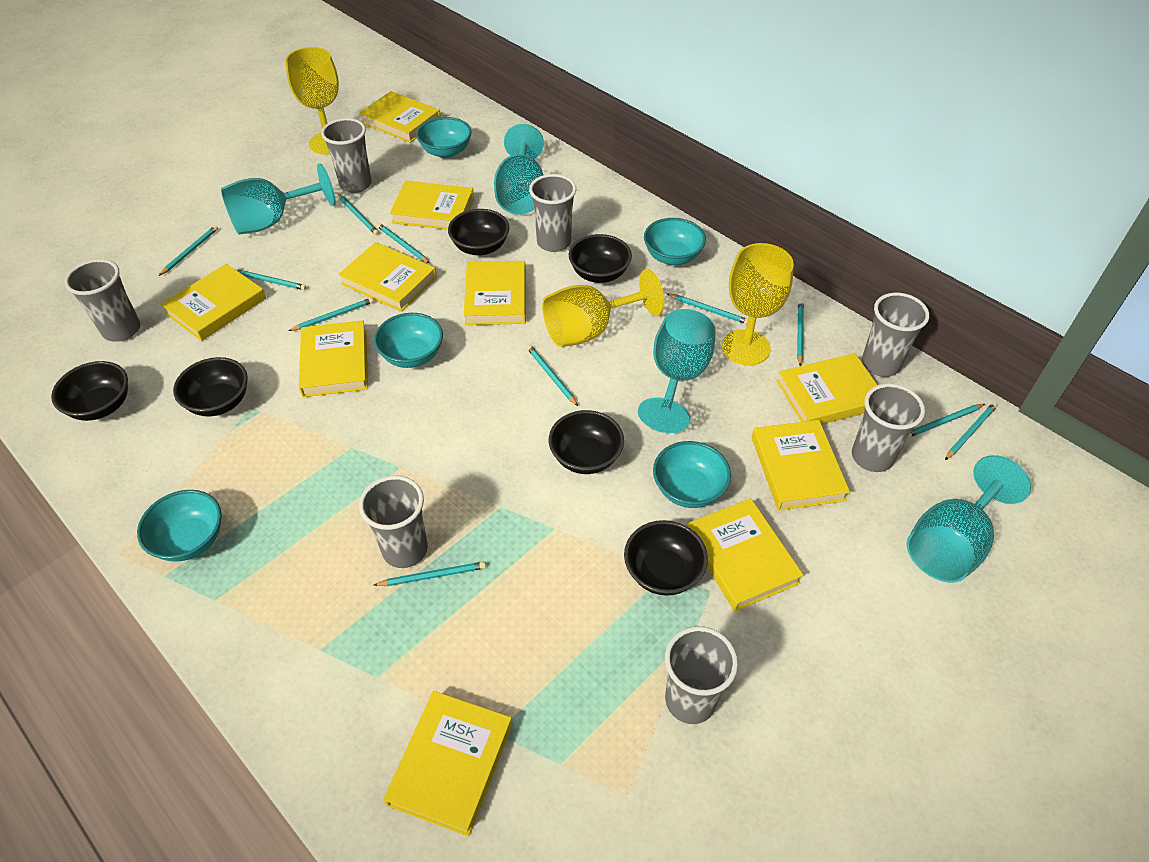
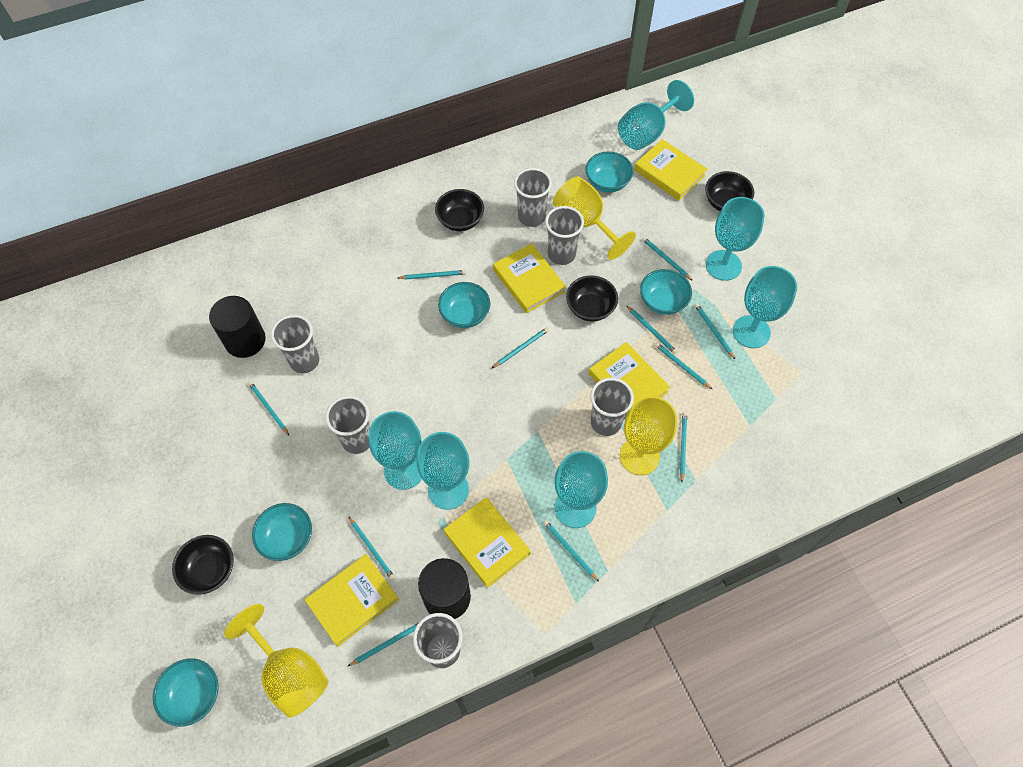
black bowl: 6 -> 4
black cylinder: 0 -> 2
grey cup: 7 -> 6
turquoise goblet: 4 -> 6
yellow book: 10 -> 5

